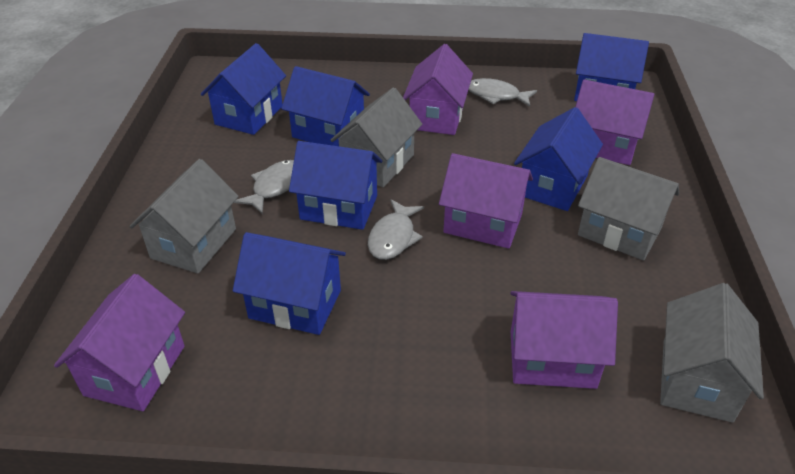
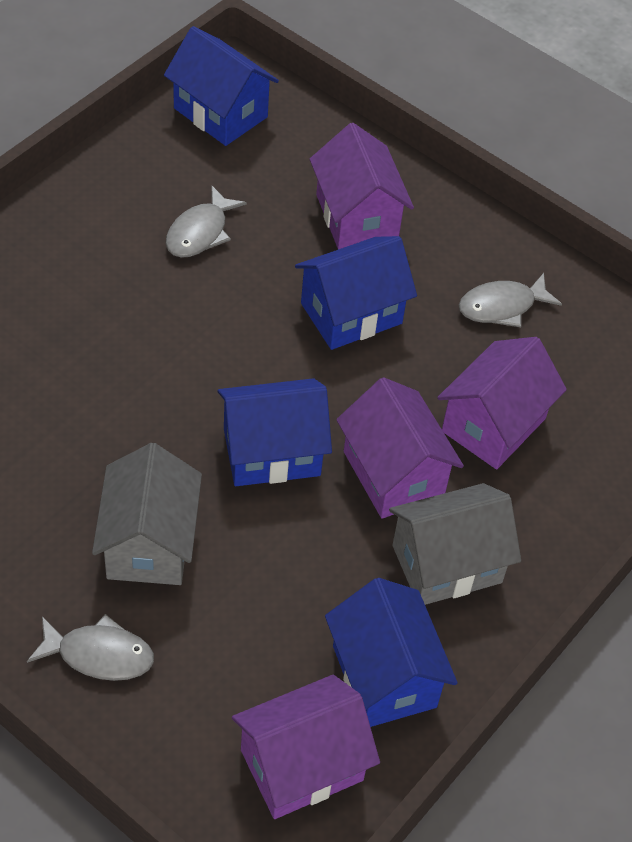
blue house: 6 -> 4
grey house: 4 -> 2
purple house: 5 -> 4

